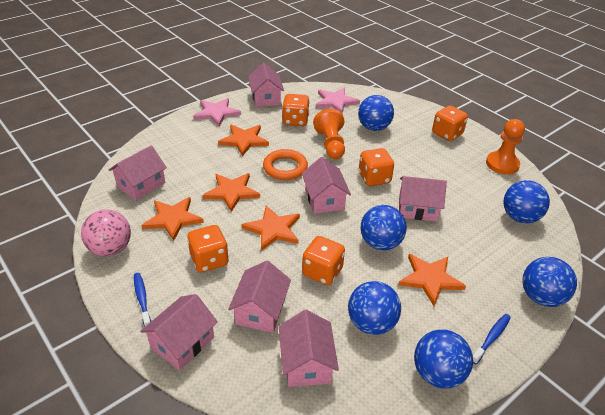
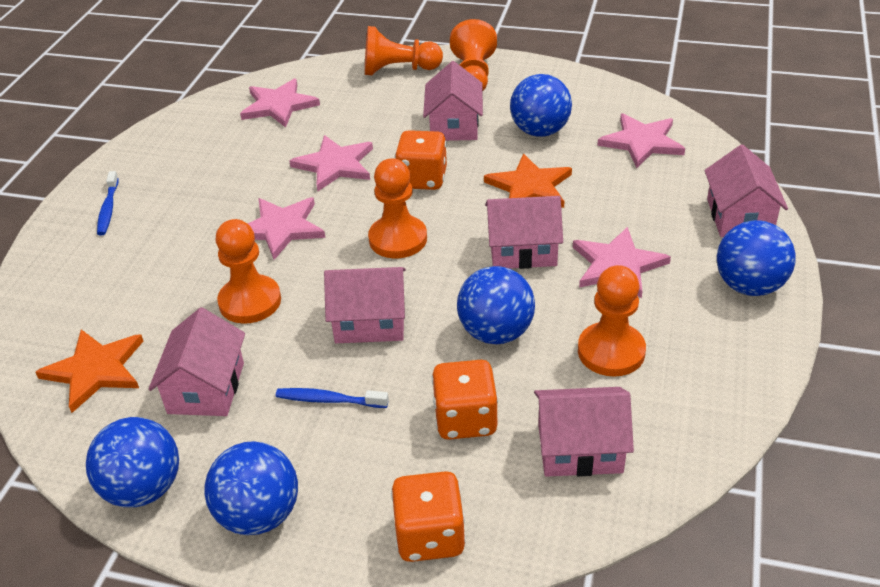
blue ball: 6 -> 5
orange dice: 5 -> 3
orange pawn: 2 -> 5
orange ring: 1 -> 0
orange star: 5 -> 2
pink ball: 1 -> 0
pink house: 7 -> 6
pink star: 2 -> 5

